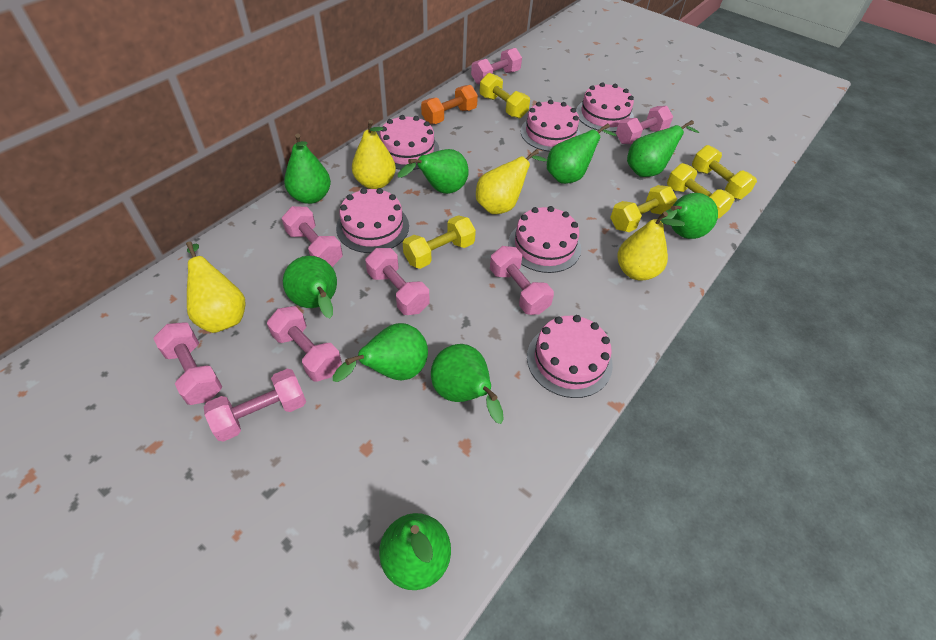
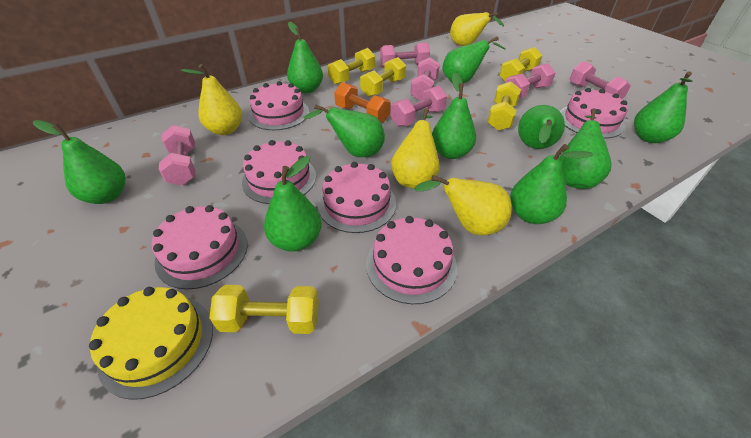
green pear: 9 -> 10
pink dumbbell: 8 -> 6
yellow cake: 0 -> 1

